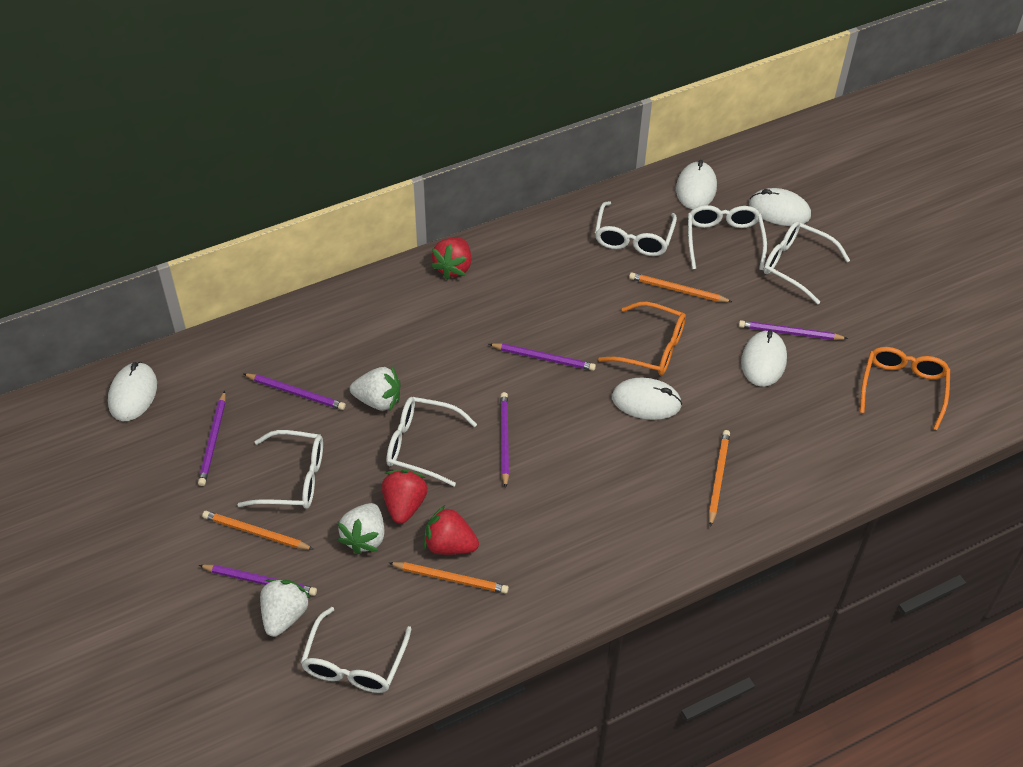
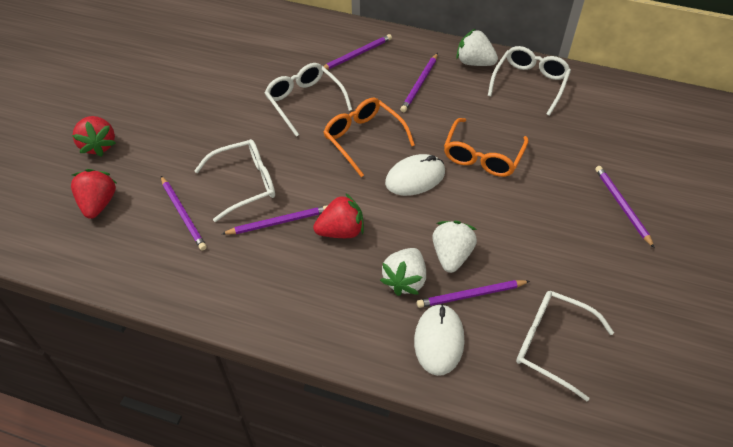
orange pencil: 4 -> 0
white glasses: 6 -> 4
white mouse: 5 -> 2

